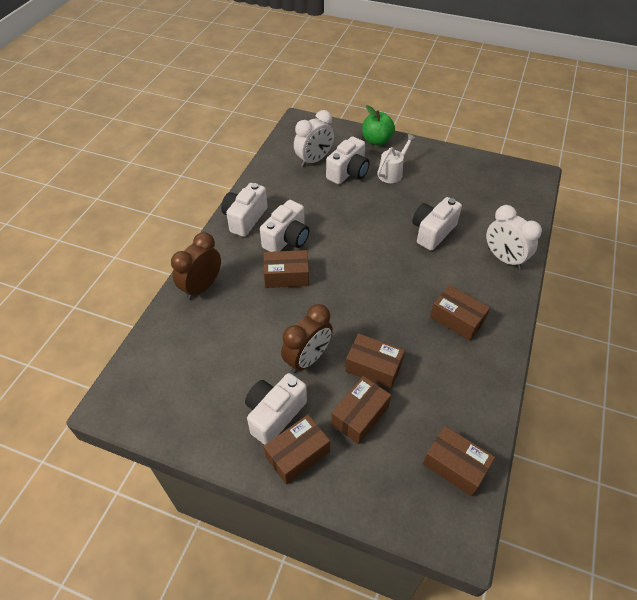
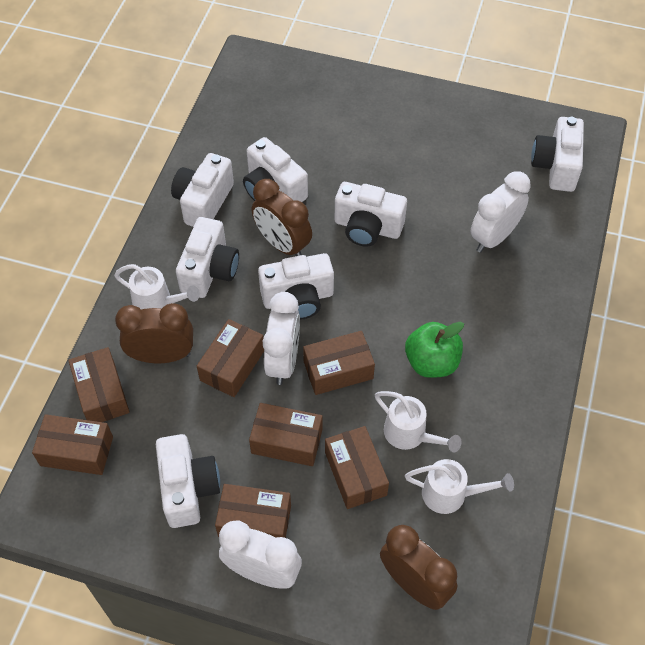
brown box: 6 -> 7
brown clock: 2 -> 3
white camera: 5 -> 7
white clock: 2 -> 3
white watering can: 1 -> 3

